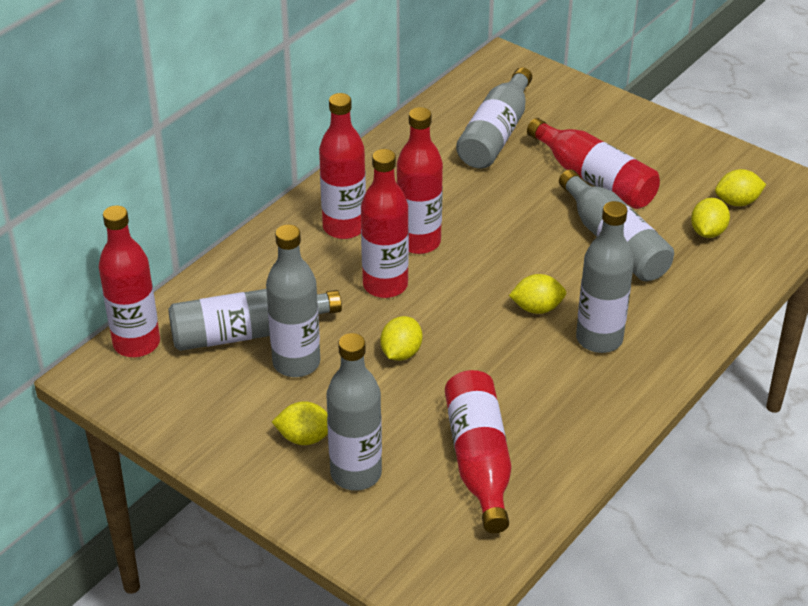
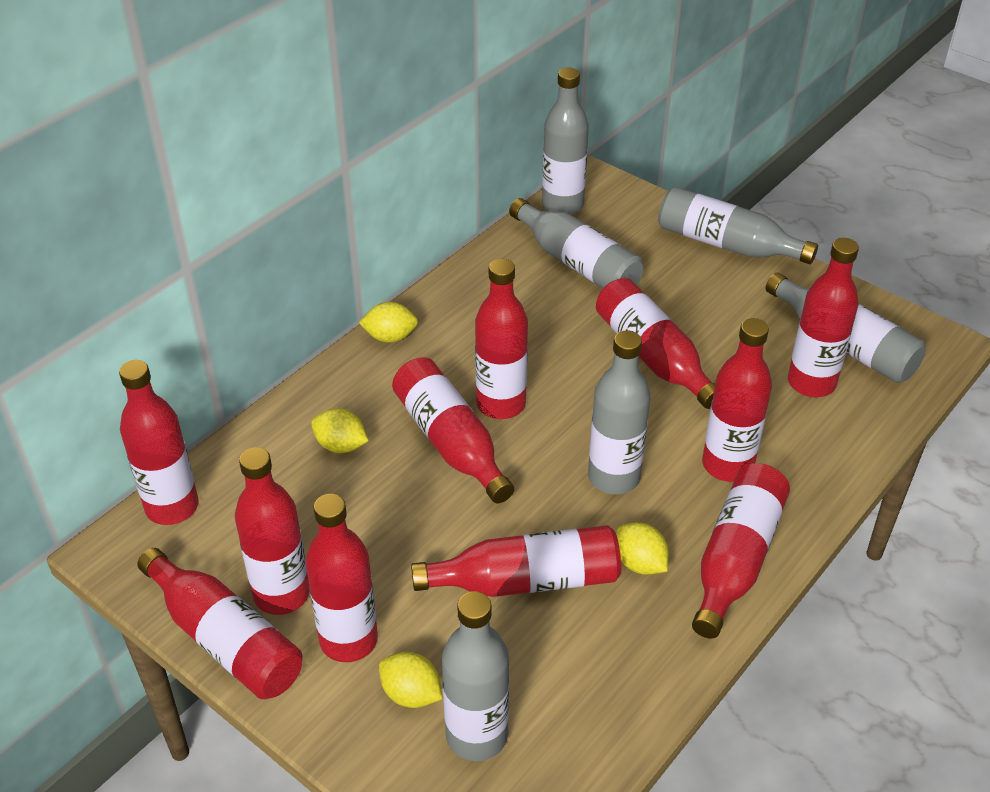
red bottle: 6 -> 11
yellow lemon: 5 -> 4

